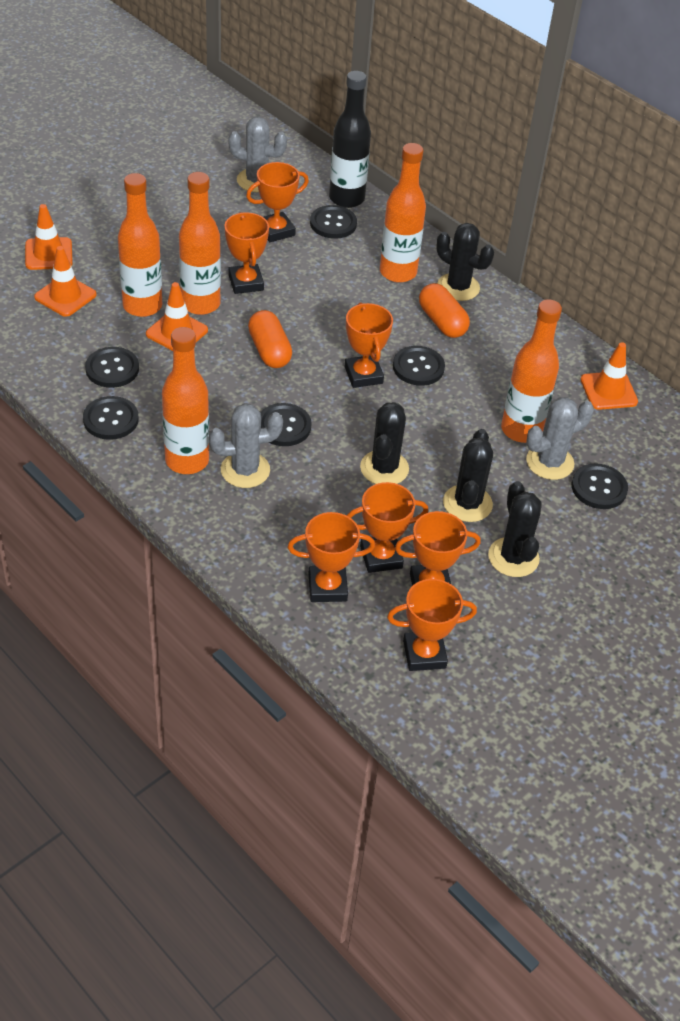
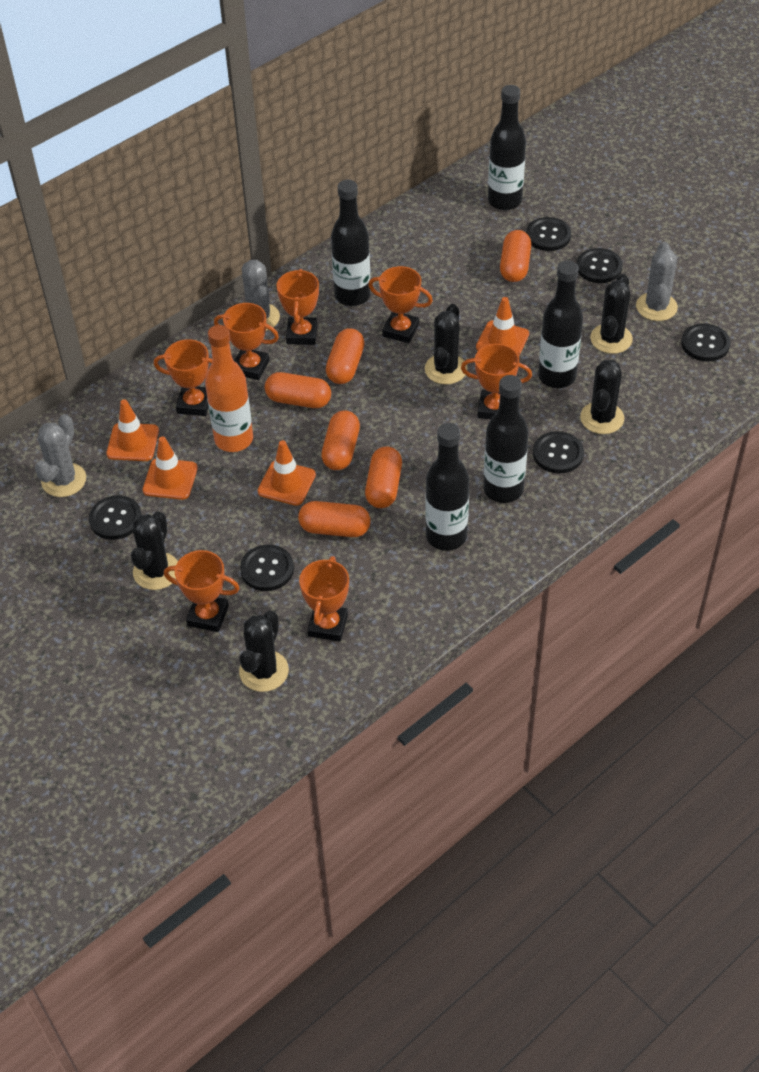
black bottle: 1 -> 5
black cactus: 4 -> 5
orange bottle: 5 -> 1
orange capsule: 2 -> 6

